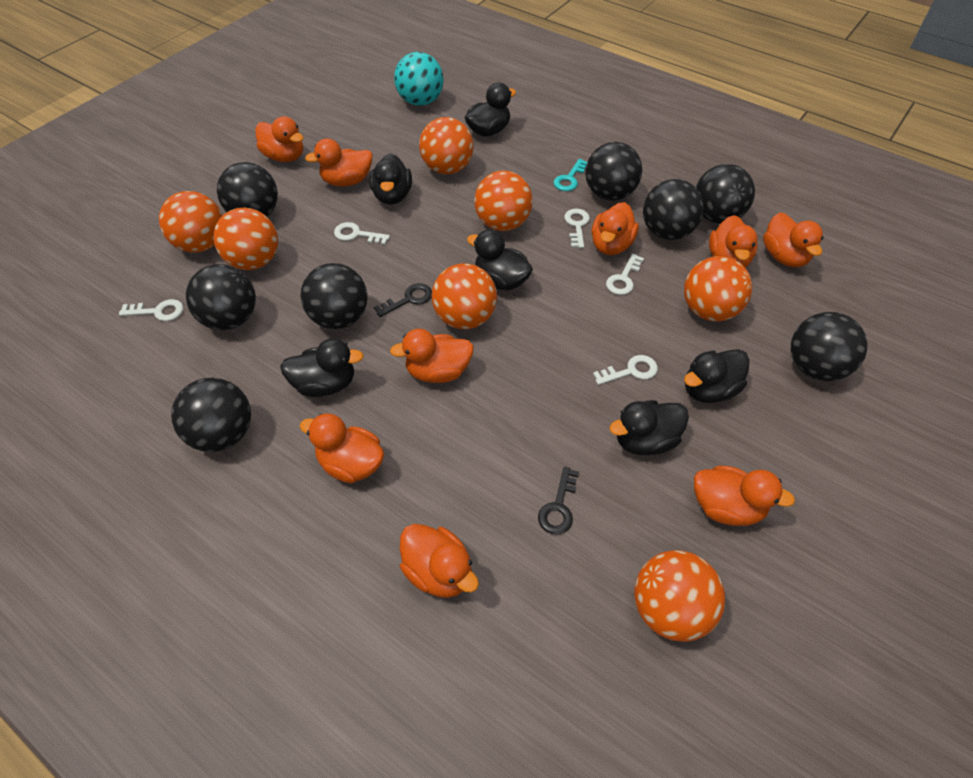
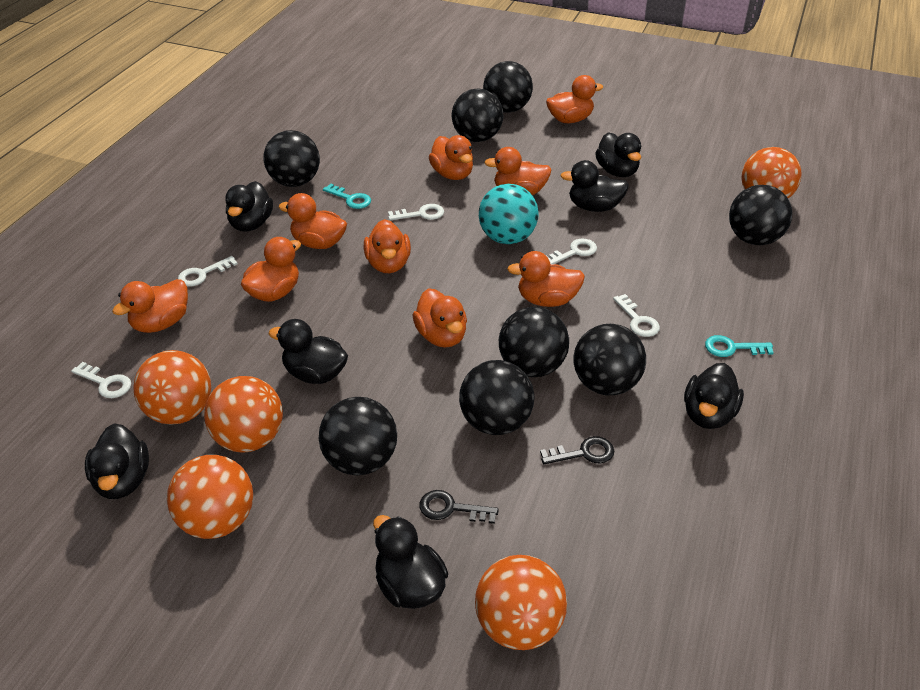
black duck: 6 -> 7
orange ball: 7 -> 5
turquoise key: 1 -> 2

